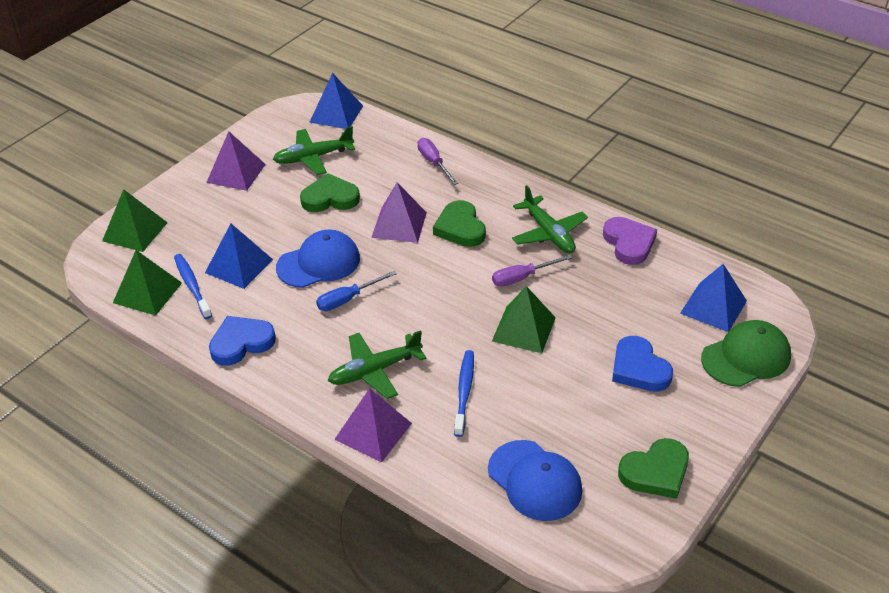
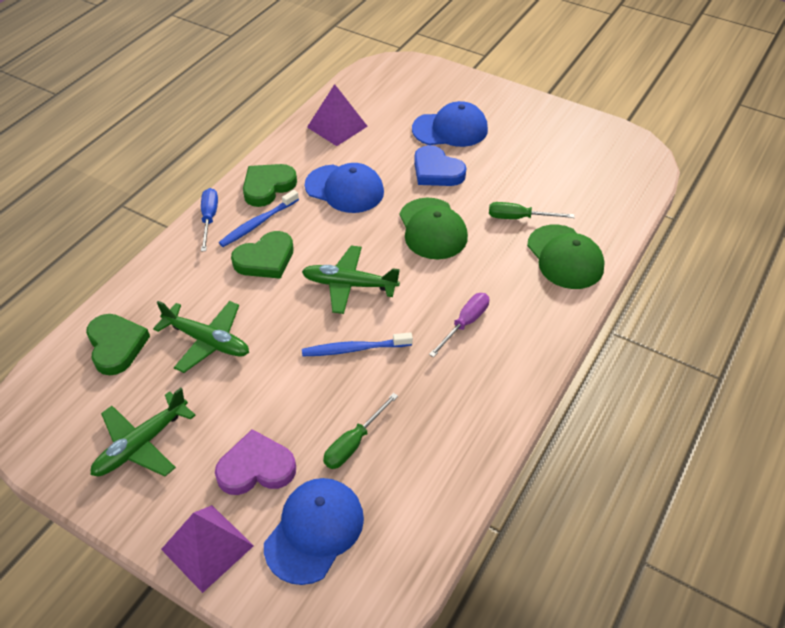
blue cap: 2 -> 3
blue heart: 2 -> 1
blue pyramid: 3 -> 0
green cap: 1 -> 2
green pyramid: 3 -> 0
green screwdriver: 0 -> 2
purple pyramid: 3 -> 2
purple screwdriver: 2 -> 1

